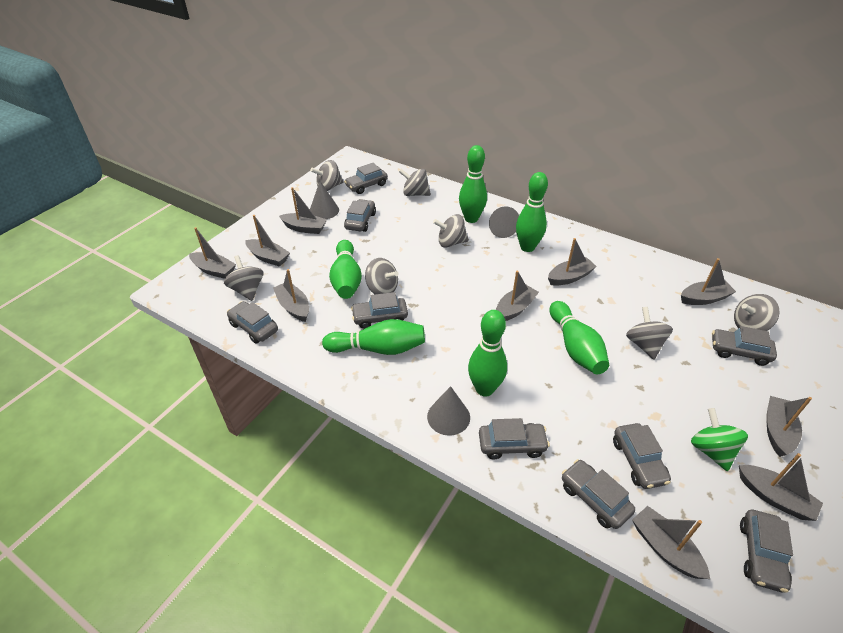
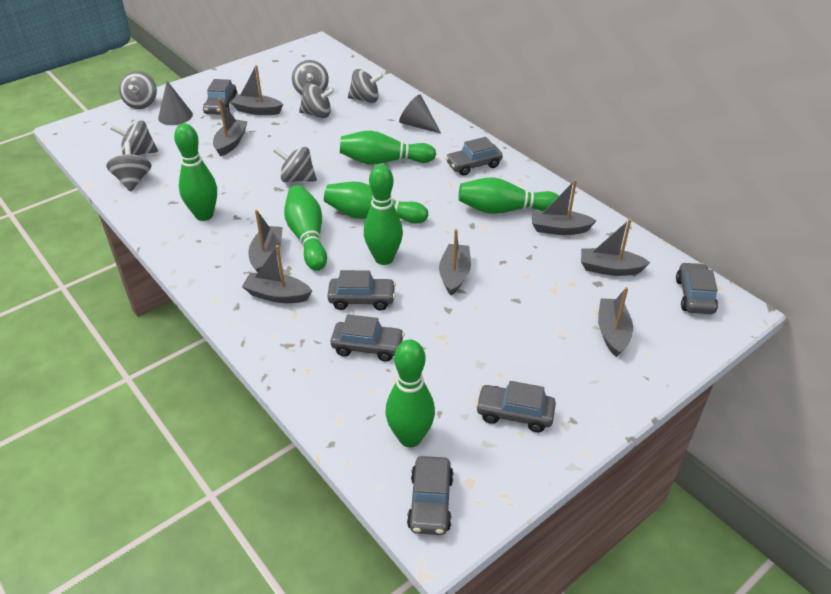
green bowling pin: 6 -> 7
green spinning top: 1 -> 0
grey boat: 10 -> 8
grey car: 9 -> 7
grey cone: 3 -> 2

